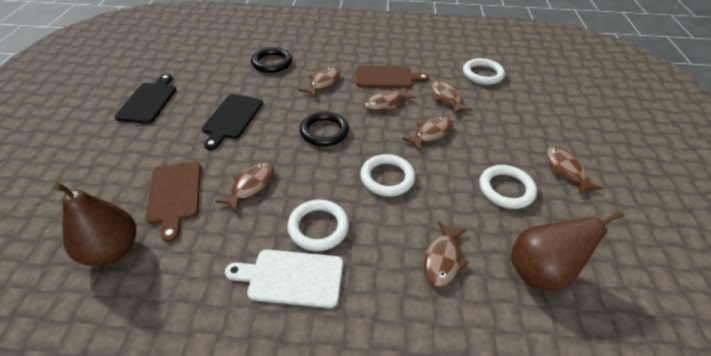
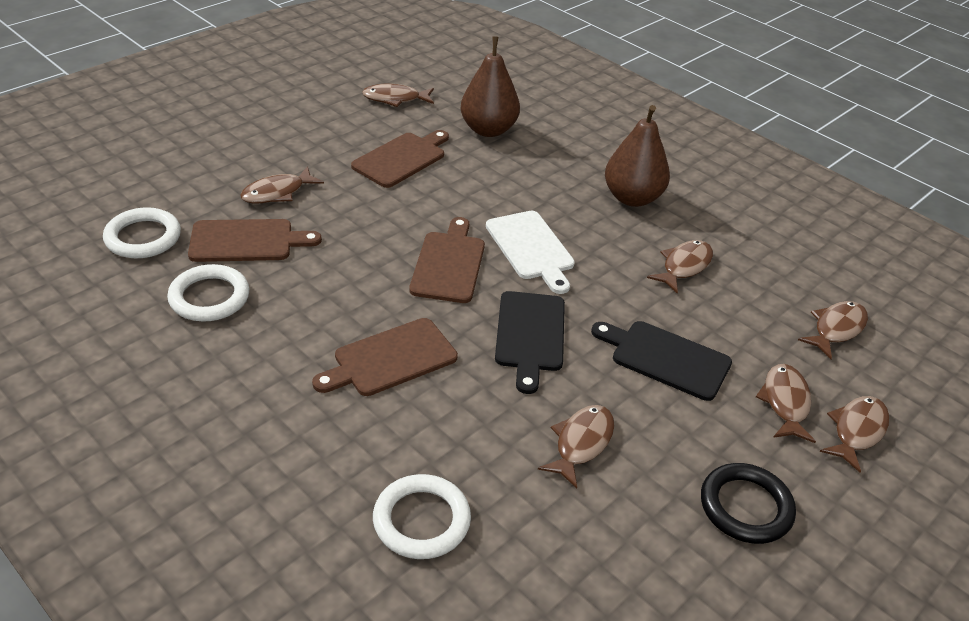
black ring: 2 -> 1
brown cutting board: 2 -> 4
white ring: 4 -> 3

